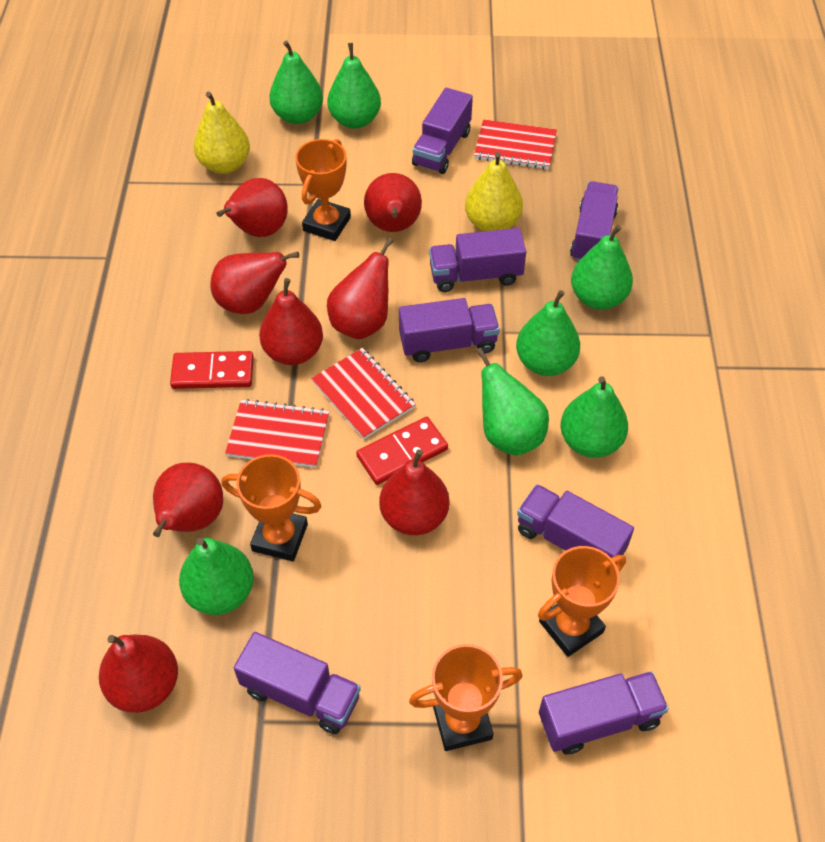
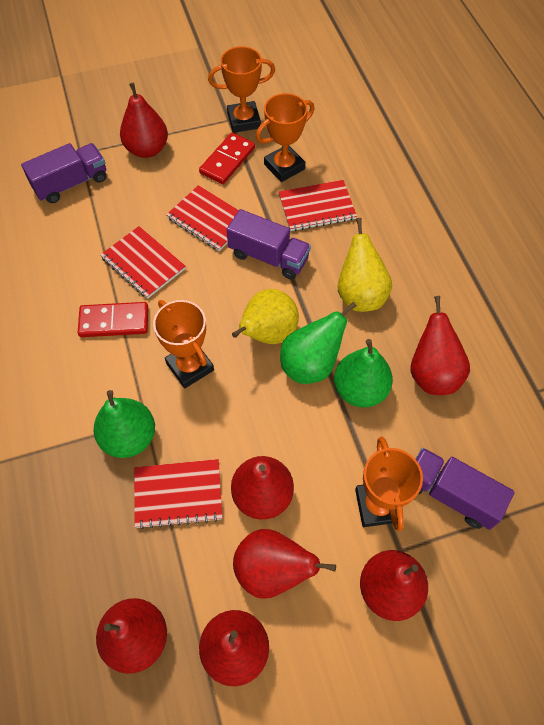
green pear: 7 -> 3
purple truck: 7 -> 3
red notebook: 3 -> 4
red pear: 8 -> 7

